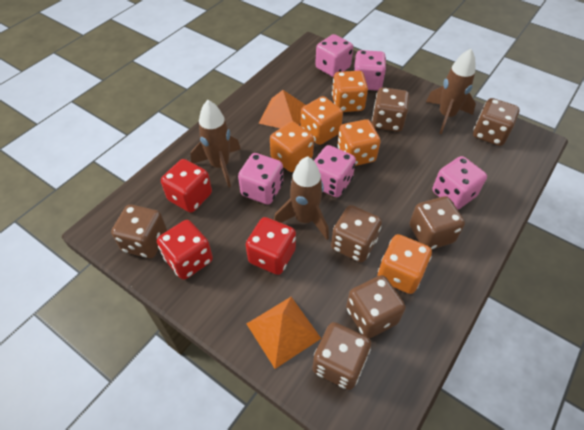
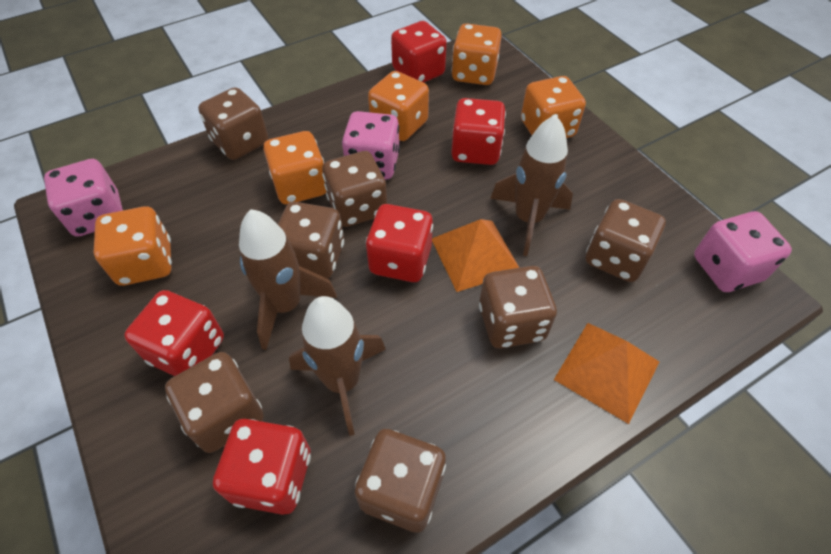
pink dice: 5 -> 3
red dice: 3 -> 5

